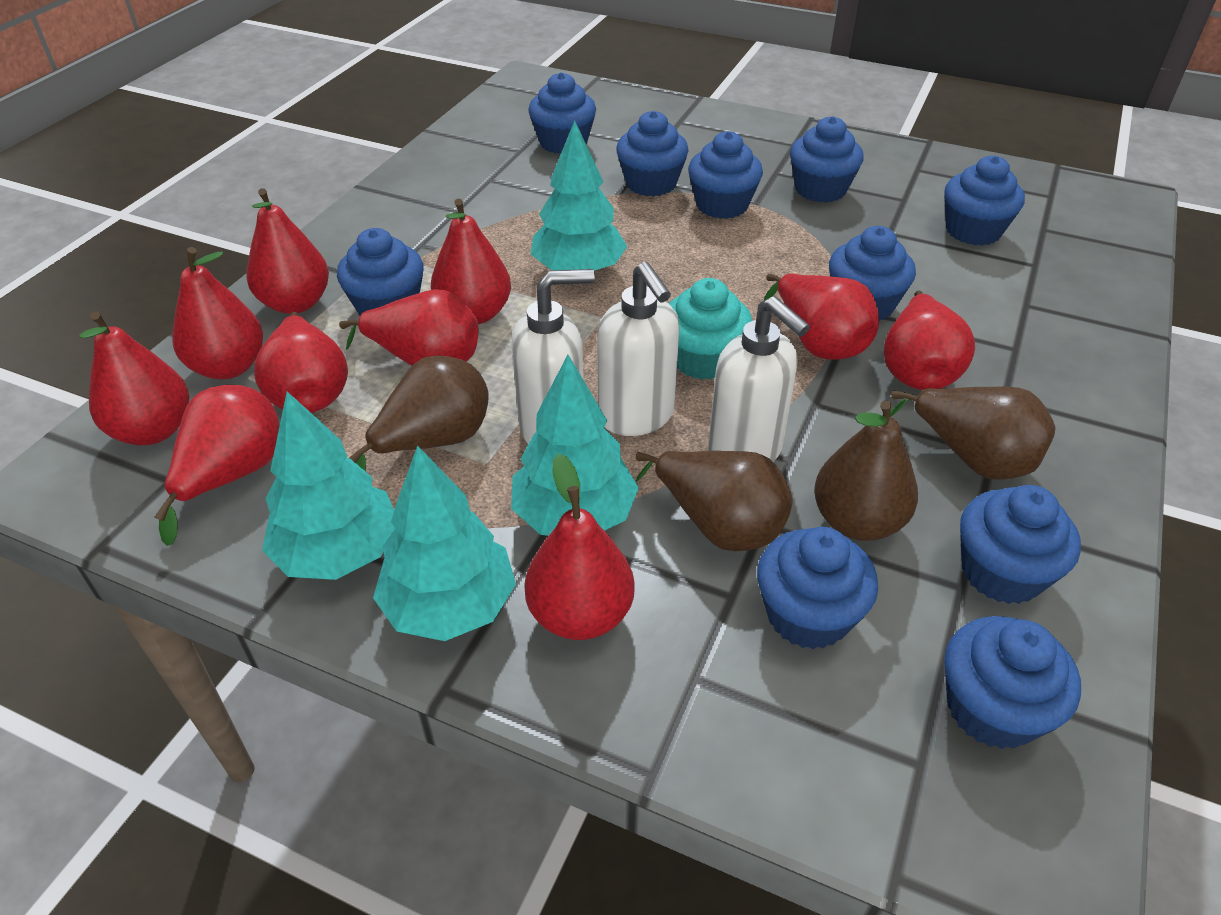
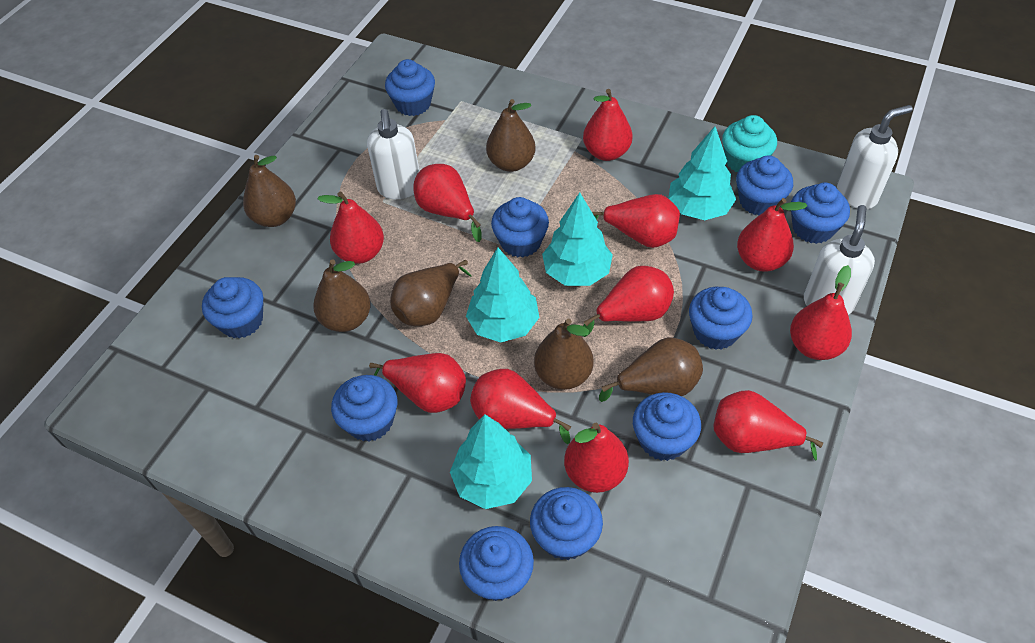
brown pear: 4 -> 6
red pear: 10 -> 11

